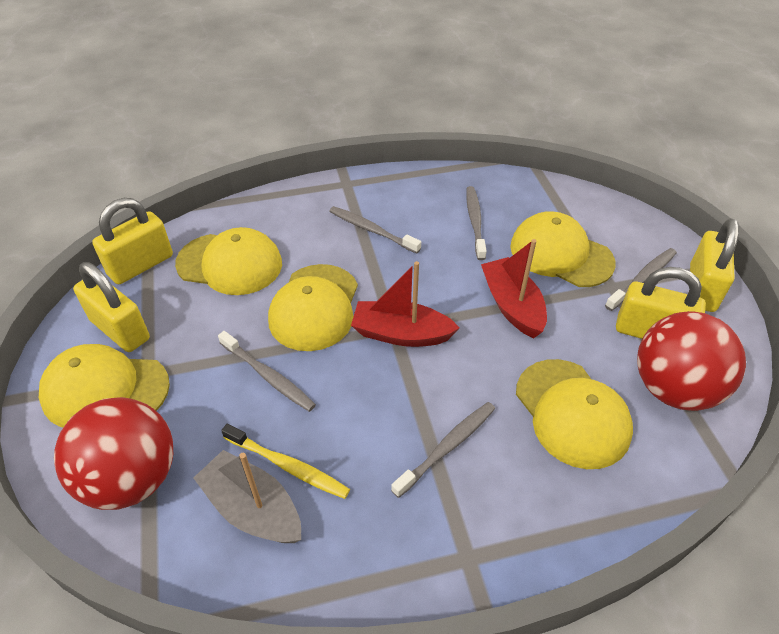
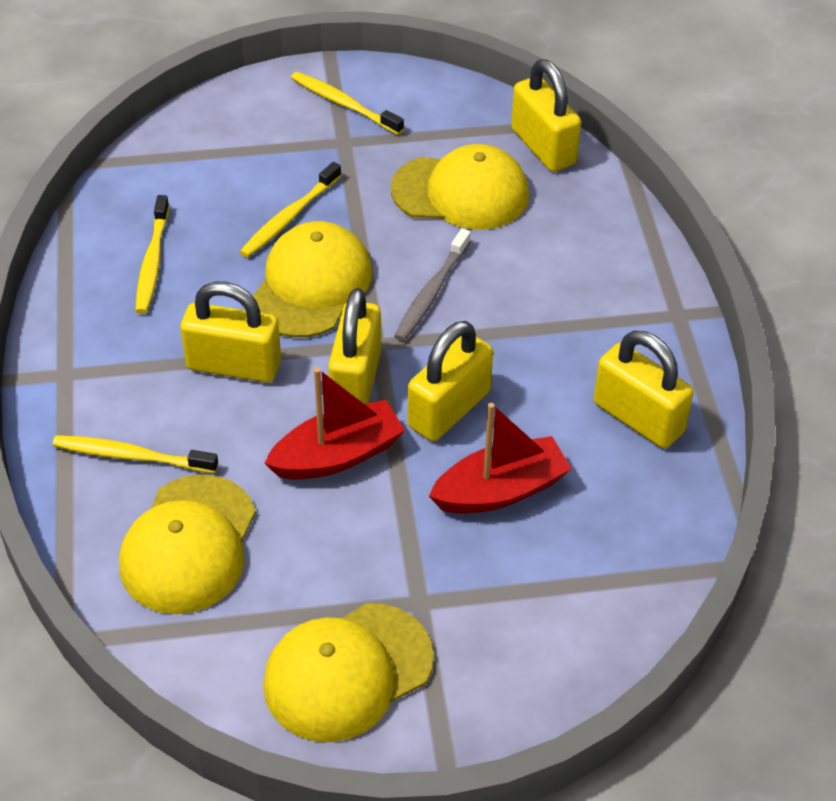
grey boat: 1 -> 0
grey toothbrush: 5 -> 1
red ball: 2 -> 0
yellow cap: 5 -> 4
yellow padlock: 4 -> 5
yellow toothbrush: 1 -> 4

